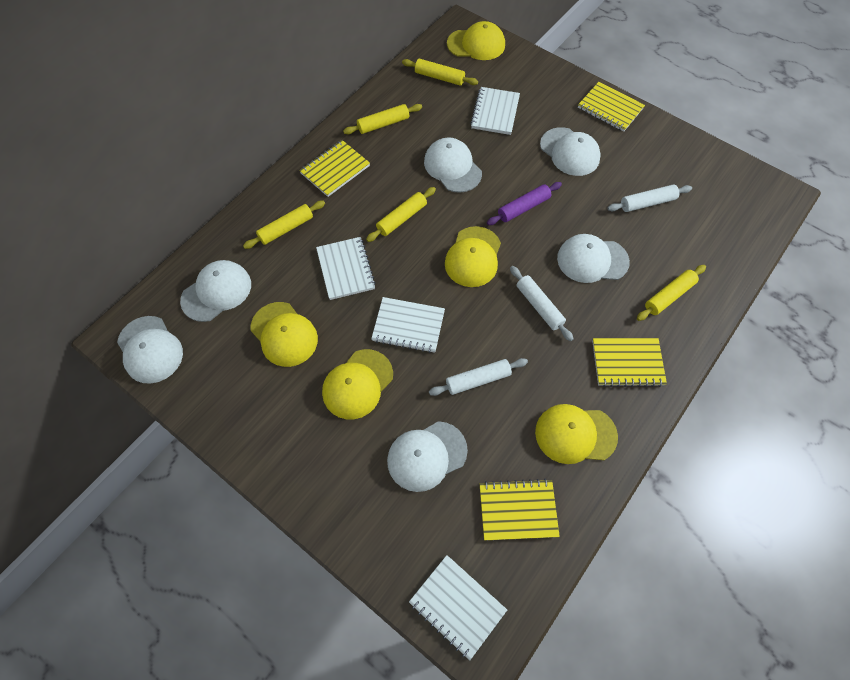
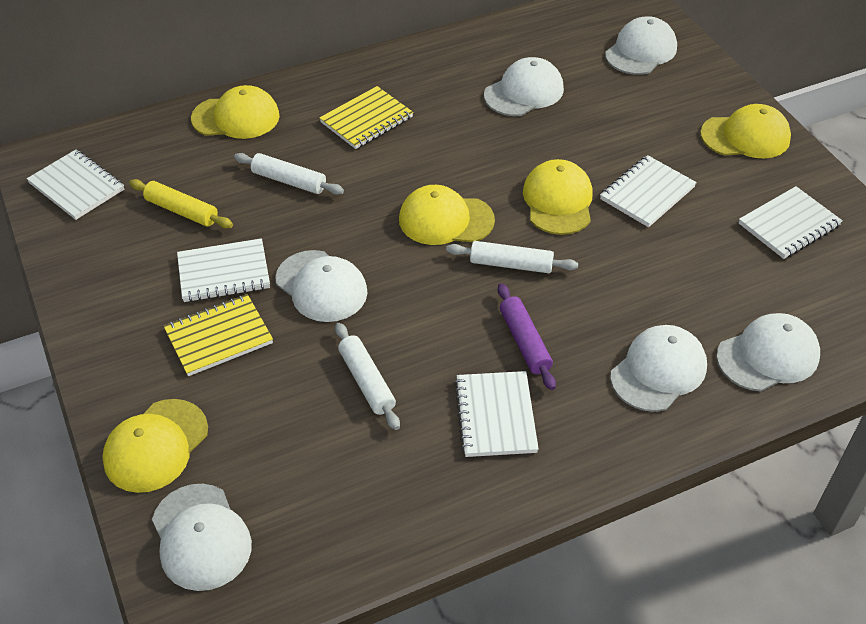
white notebook: 4 -> 5
yellow notebook: 4 -> 2
yellow rolling pin: 5 -> 1

